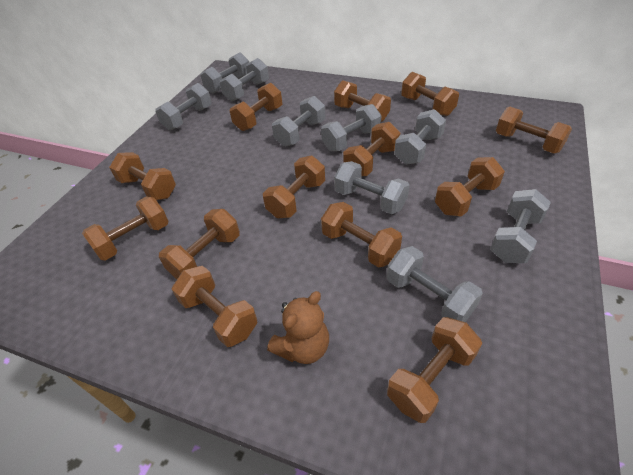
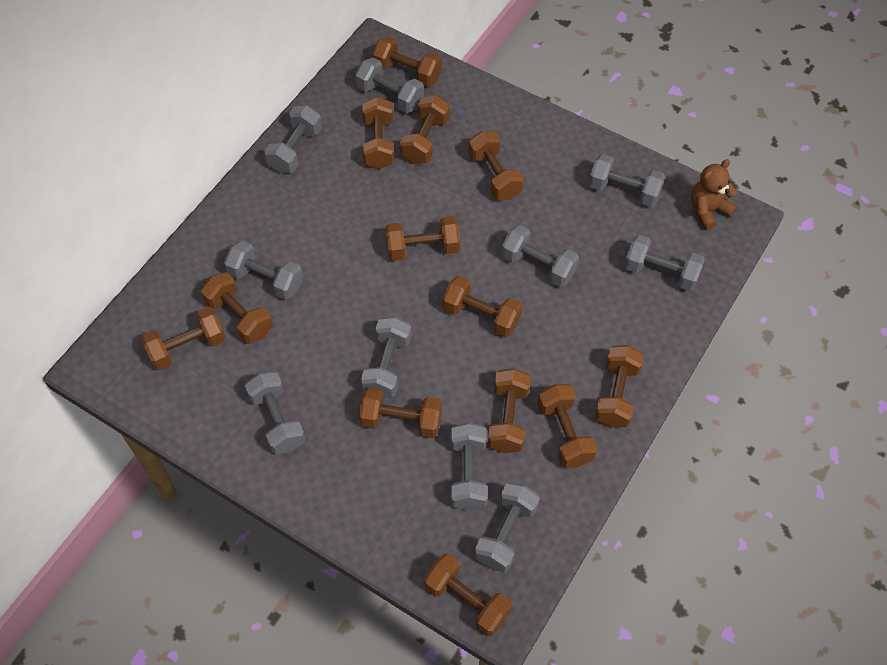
grey dumbbell: 9 -> 10

